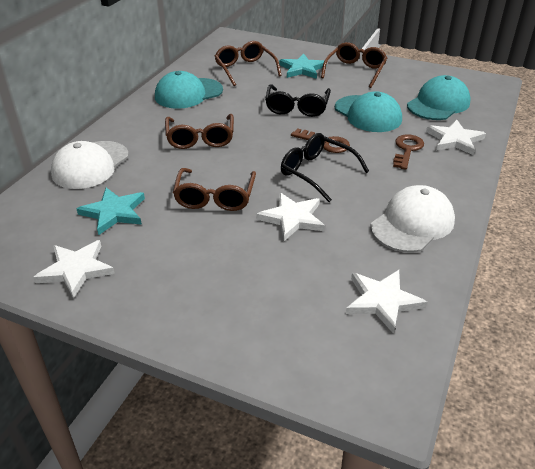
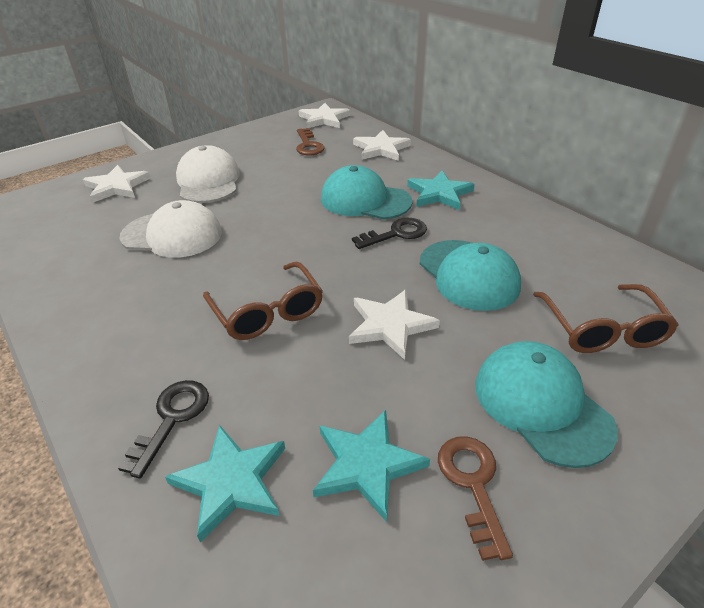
black glasses: 2 -> 0
black key: 0 -> 2
brown glasses: 4 -> 2
turquoise star: 2 -> 3

